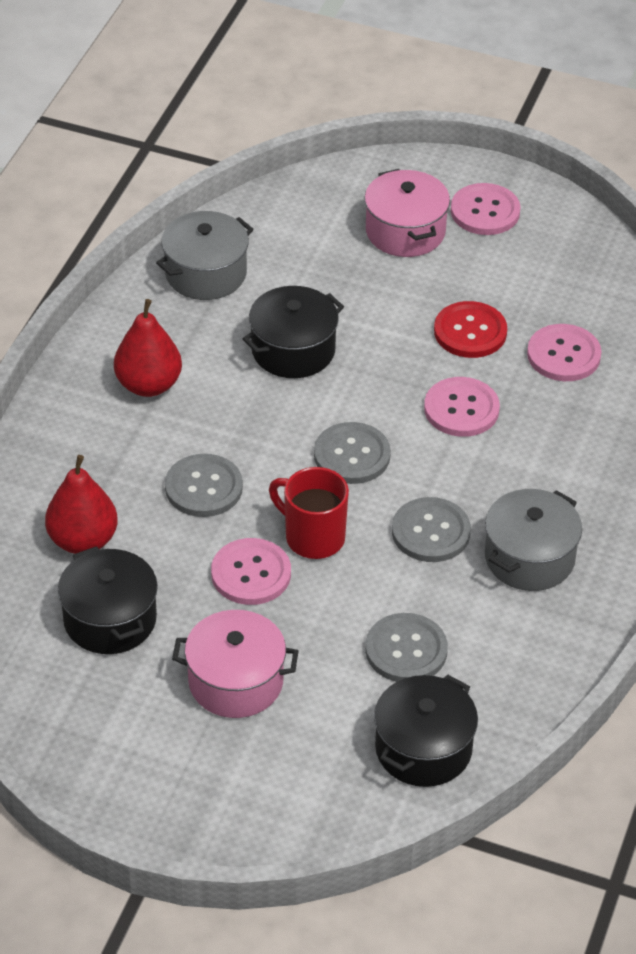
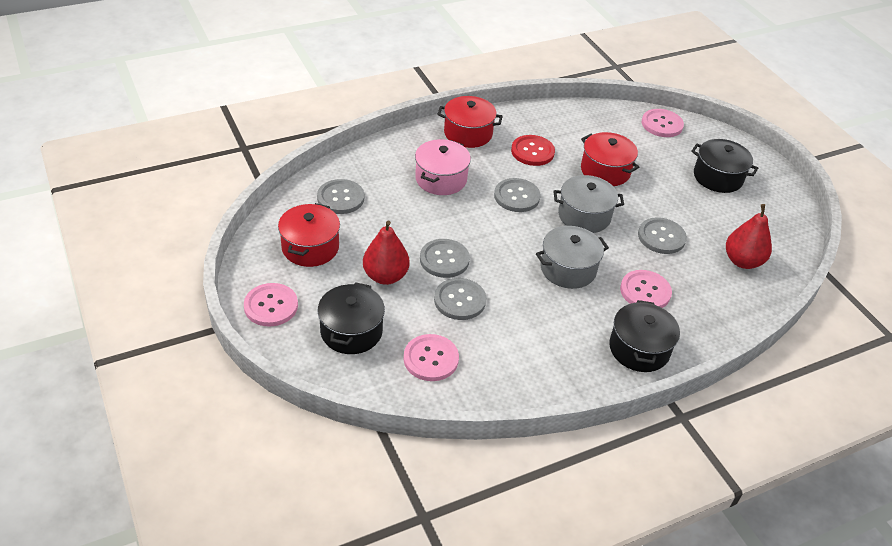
grey button: 4 -> 5
pink pot: 2 -> 1
red mug: 1 -> 0
red pot: 0 -> 3

